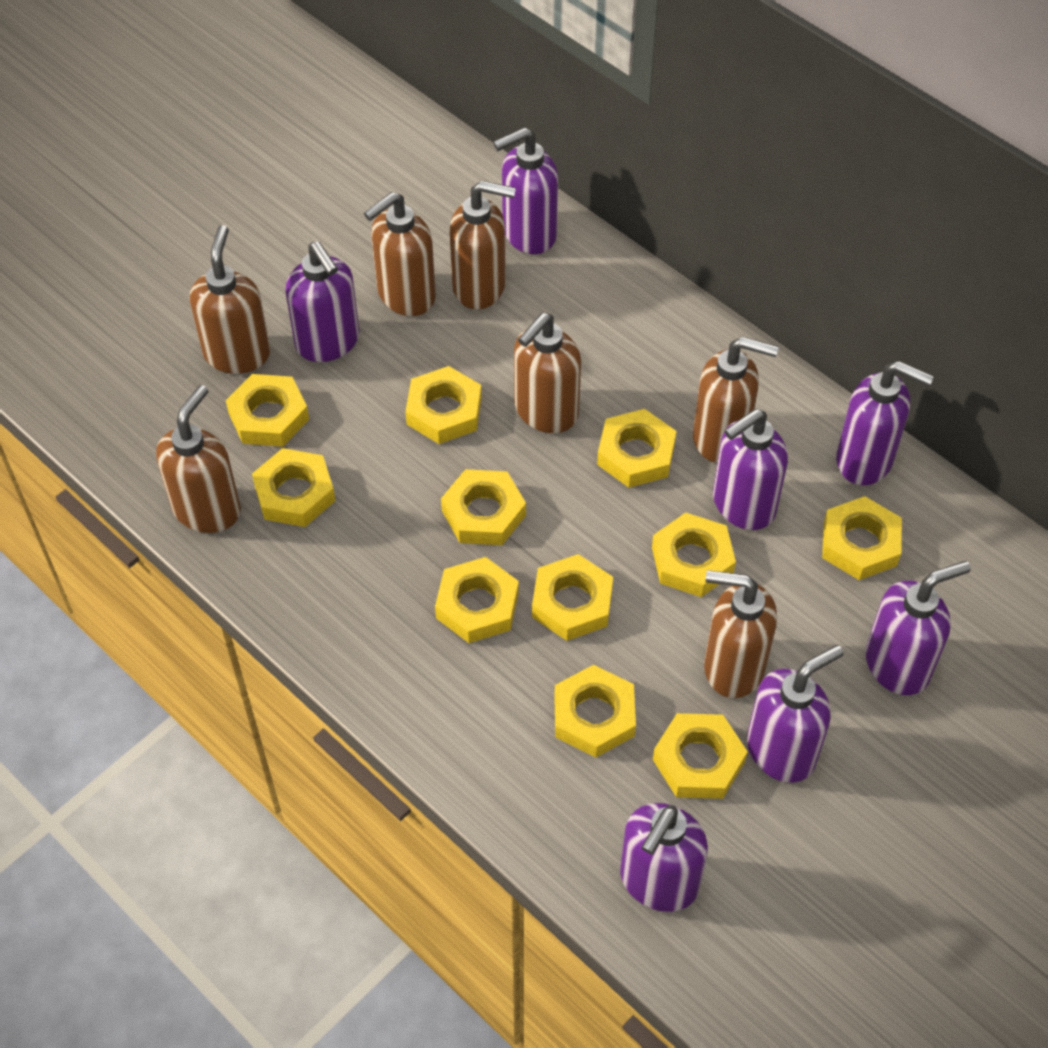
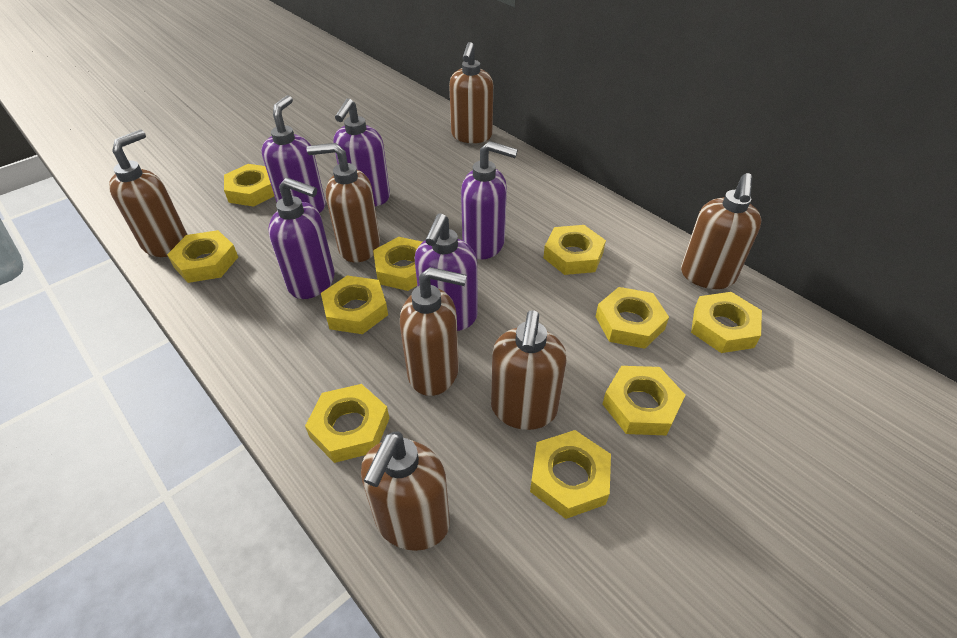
purple soap dispenser: 7 -> 5
yellow nut: 11 -> 10

